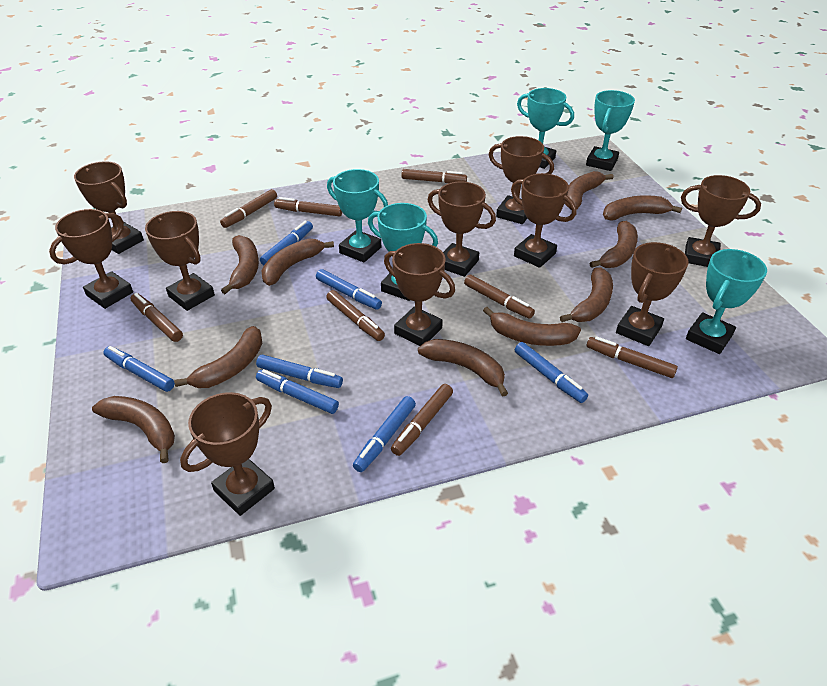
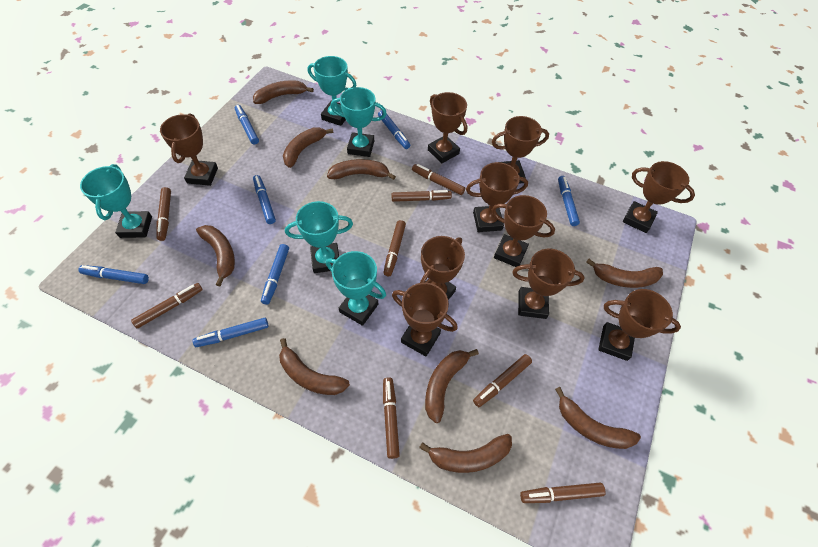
brown banana: 10 -> 9

